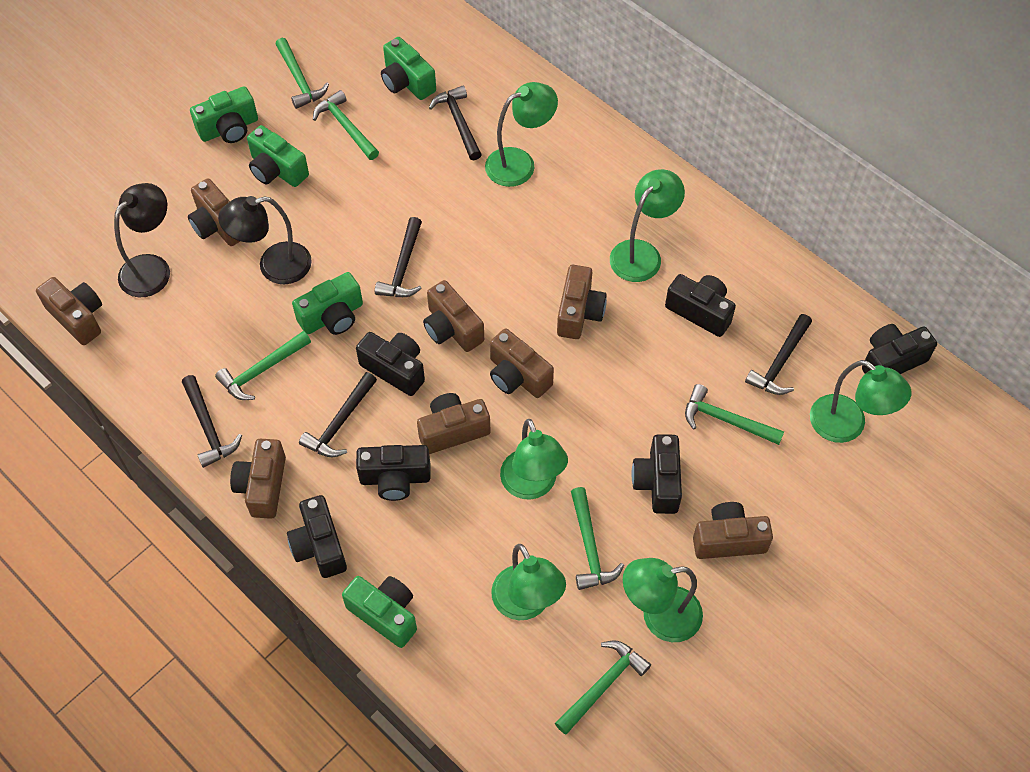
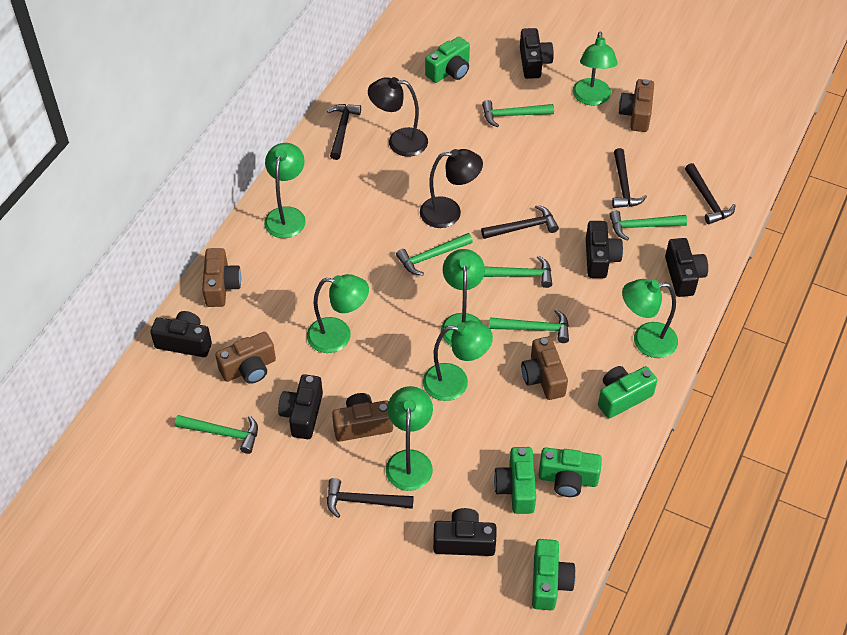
brown camera: 8 -> 5
green lamp: 6 -> 7

